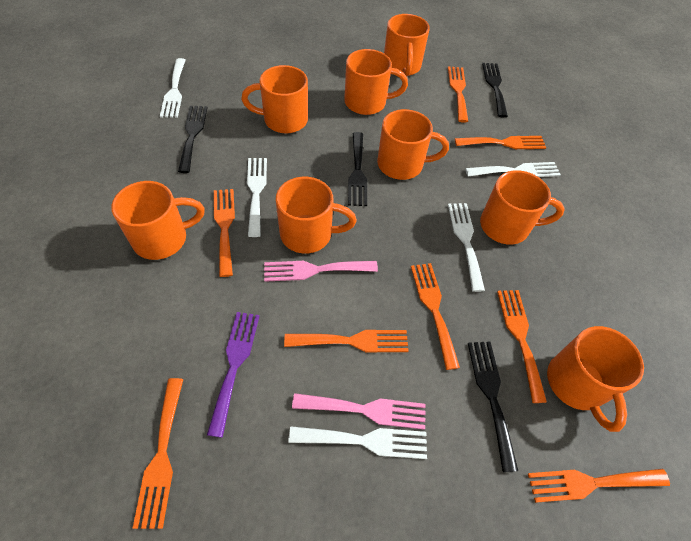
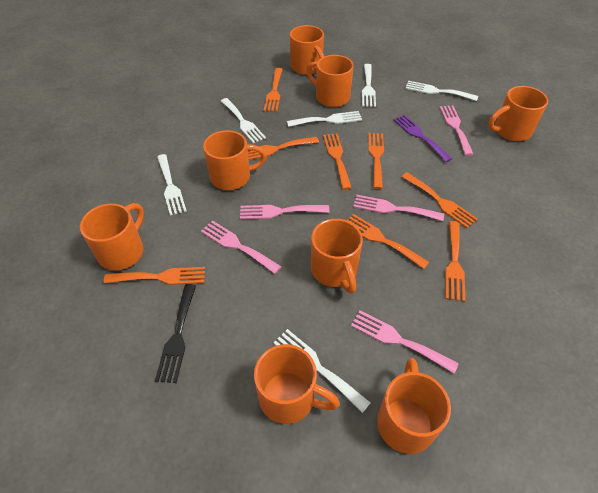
black fork: 4 -> 1
pink fork: 2 -> 5
white fork: 5 -> 6

